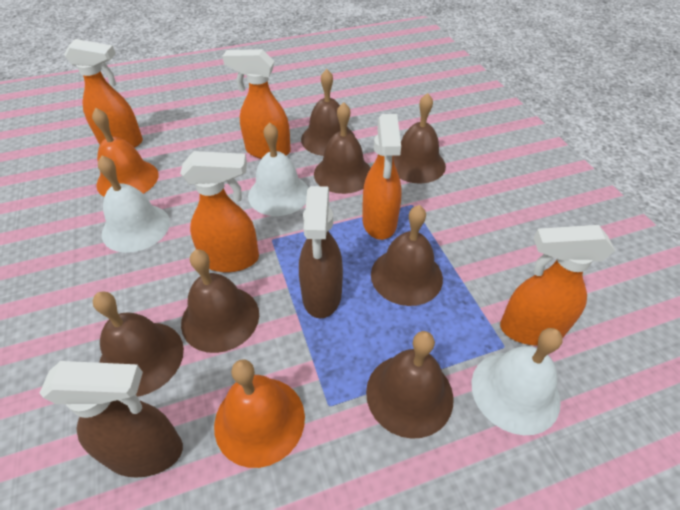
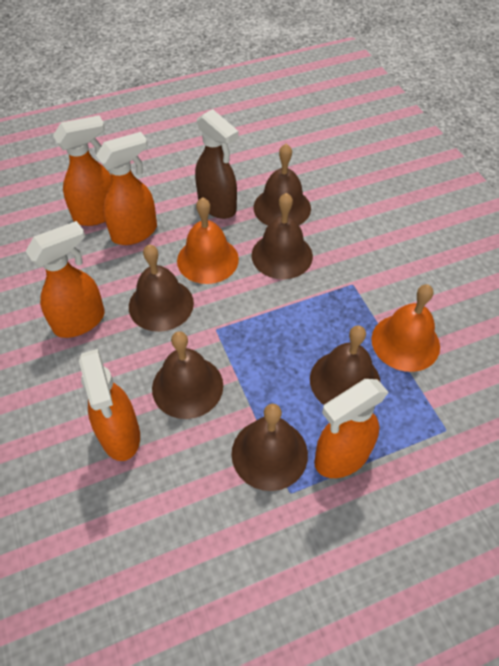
brown bell: 7 -> 6
brown spray bottle: 2 -> 1
white bell: 3 -> 0

